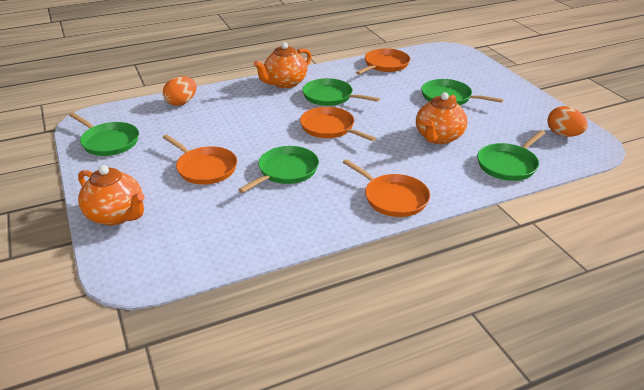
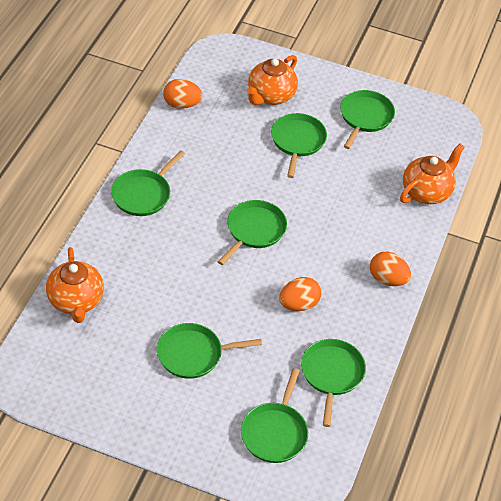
green pan: 5 -> 7
orange egg: 2 -> 3
orange pan: 4 -> 0

